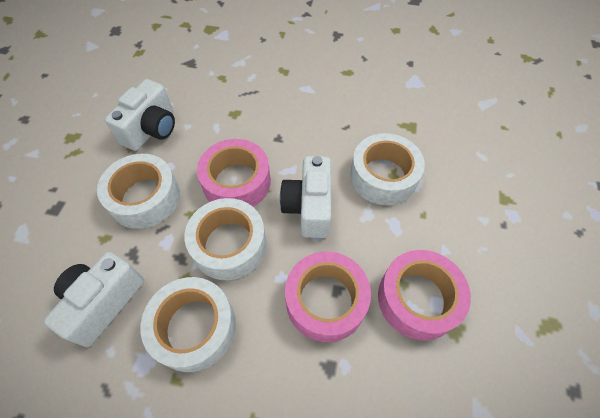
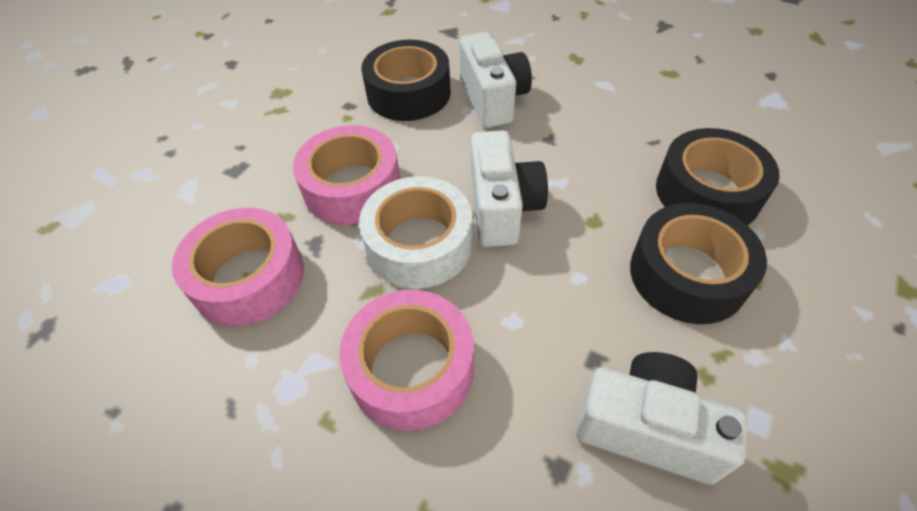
black tape: 0 -> 3
white tape: 4 -> 1

